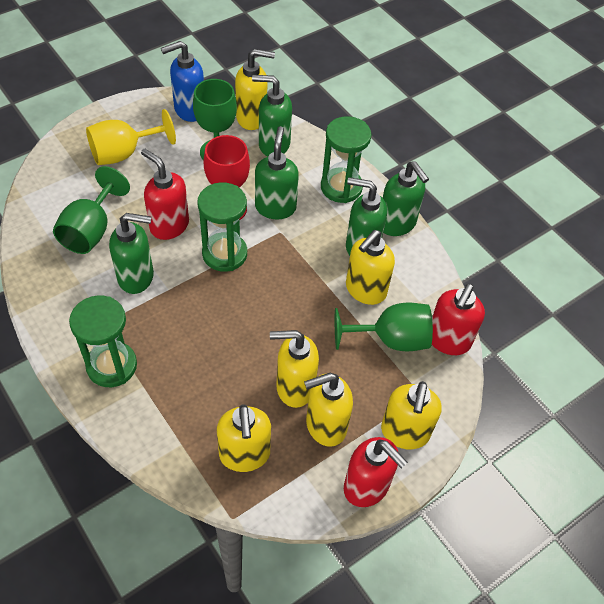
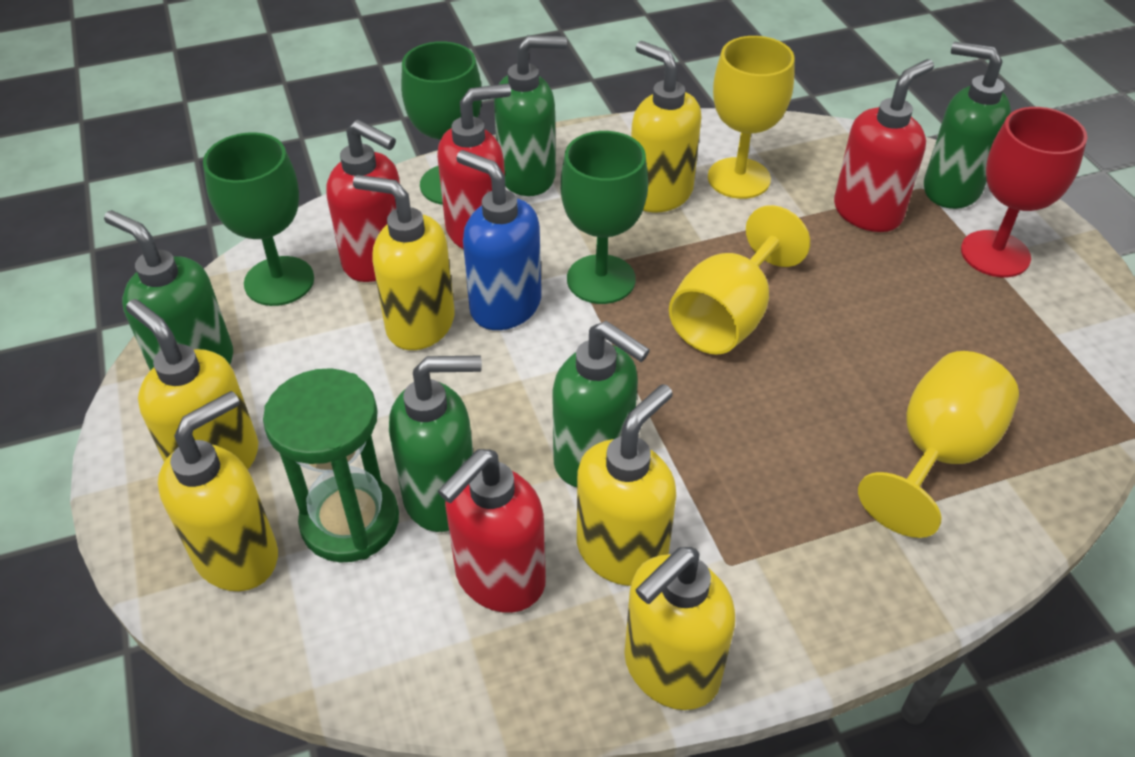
green hourglass: 3 -> 1
red soap dispenser: 3 -> 4
yellow goblet: 1 -> 3

